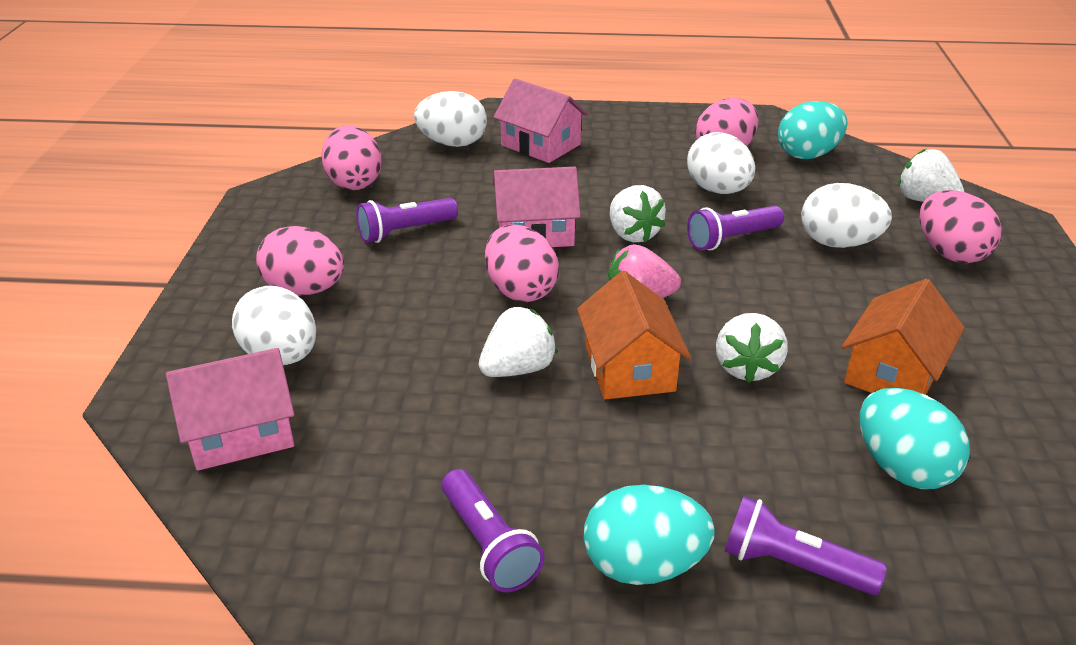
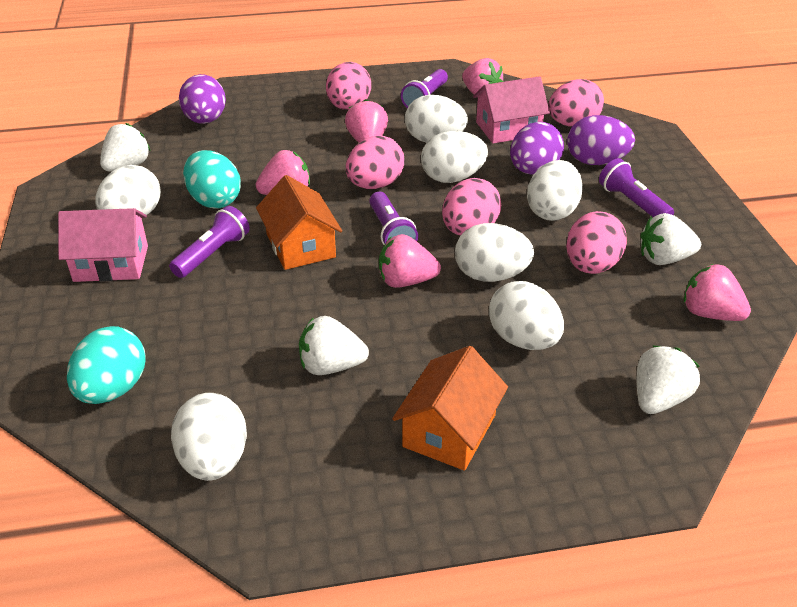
pink house: 3 -> 2
pink strawberry: 1 -> 5
purple egg: 0 -> 3
turquoise egg: 3 -> 2
white egg: 4 -> 7

